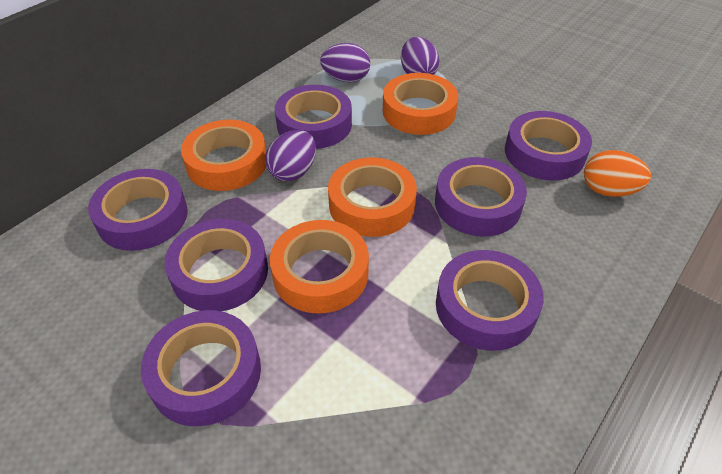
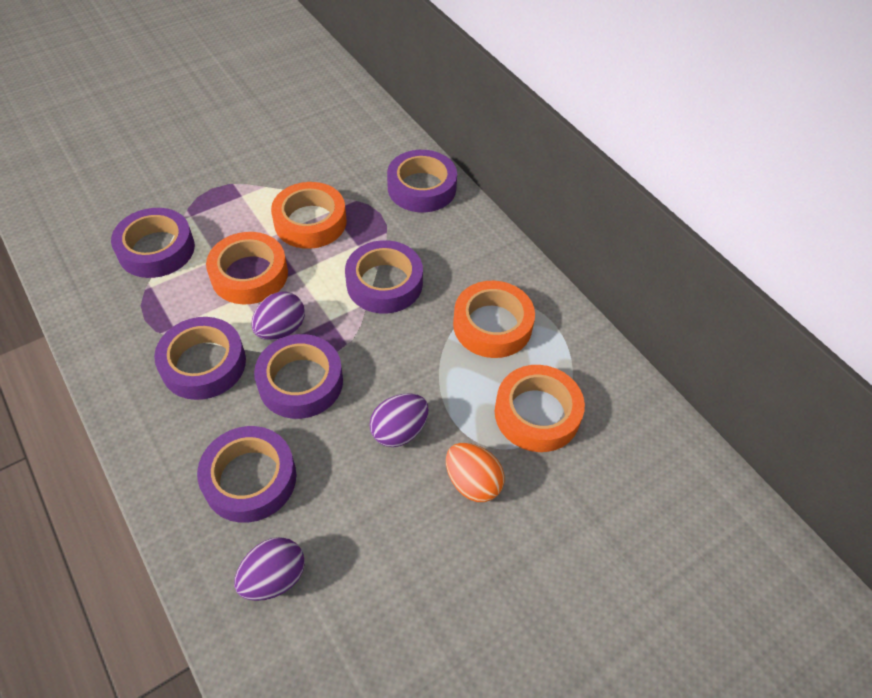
purple tape: 7 -> 6

